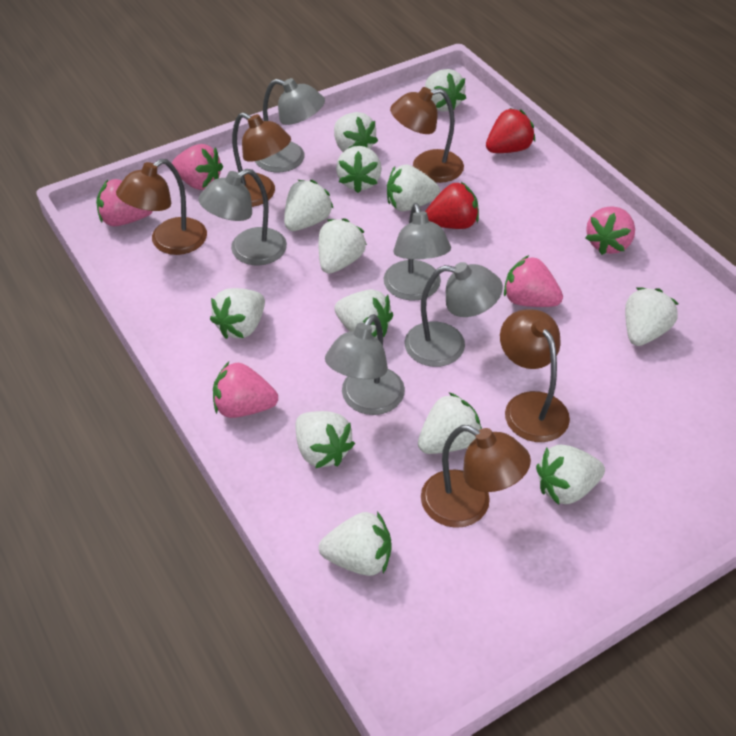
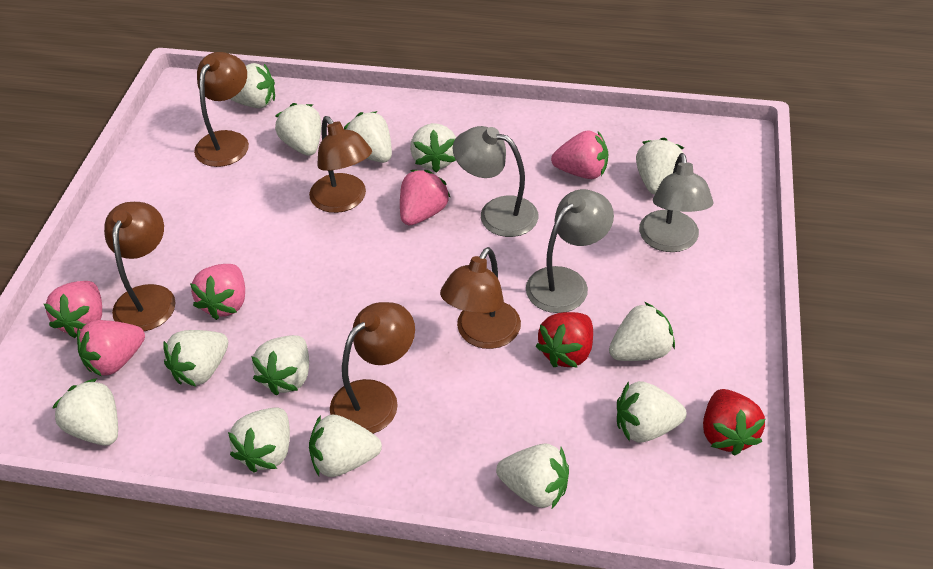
grey lamp: 5 -> 3

